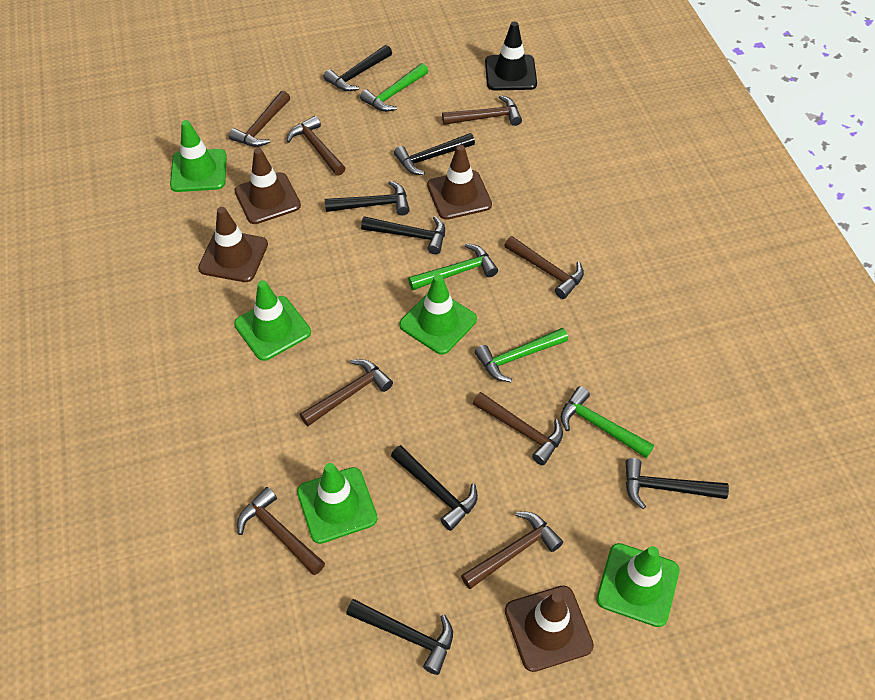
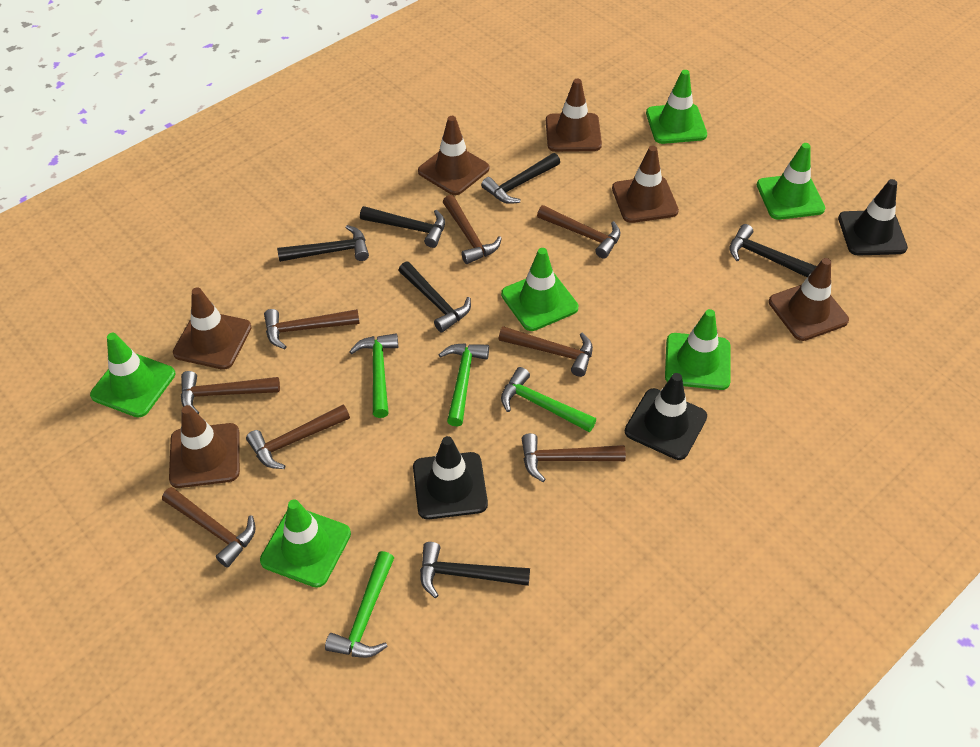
black hammer: 7 -> 6
black traffic cone: 1 -> 3
brown traffic cone: 4 -> 6
green traffic cone: 5 -> 6

